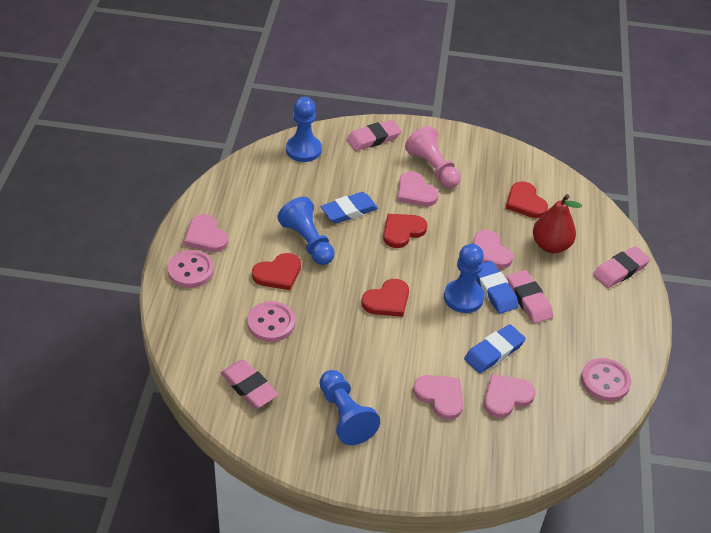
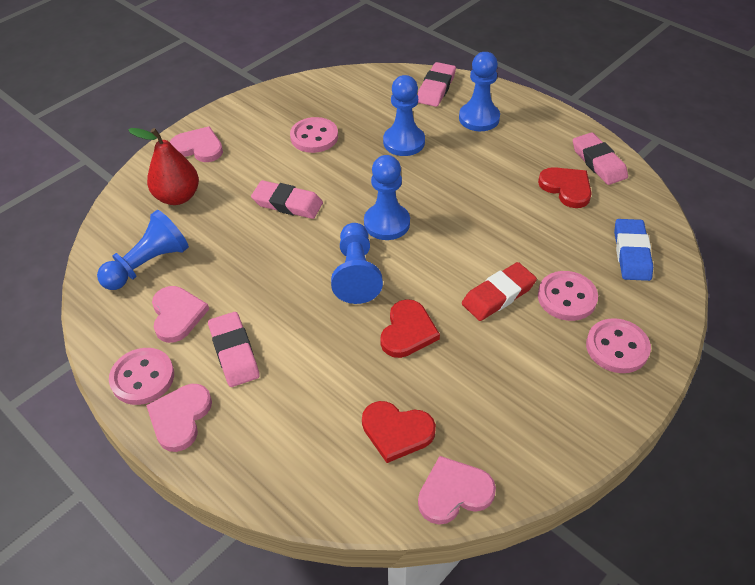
blue eraser: 3 -> 1
blue pawn: 4 -> 5
pink button: 3 -> 4
pink heart: 5 -> 4
pink pawn: 1 -> 0
red eraser: 0 -> 1
red heart: 4 -> 3

